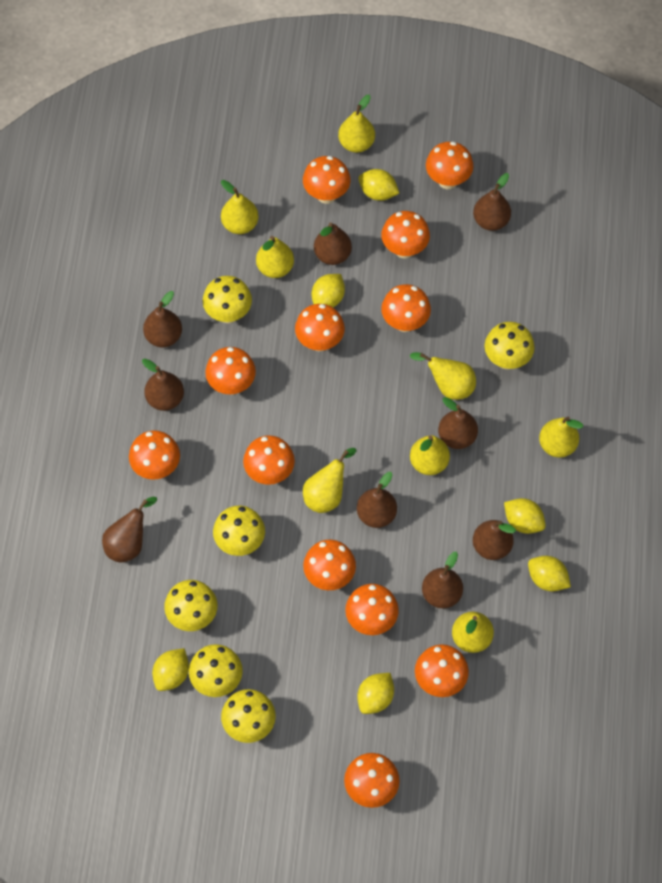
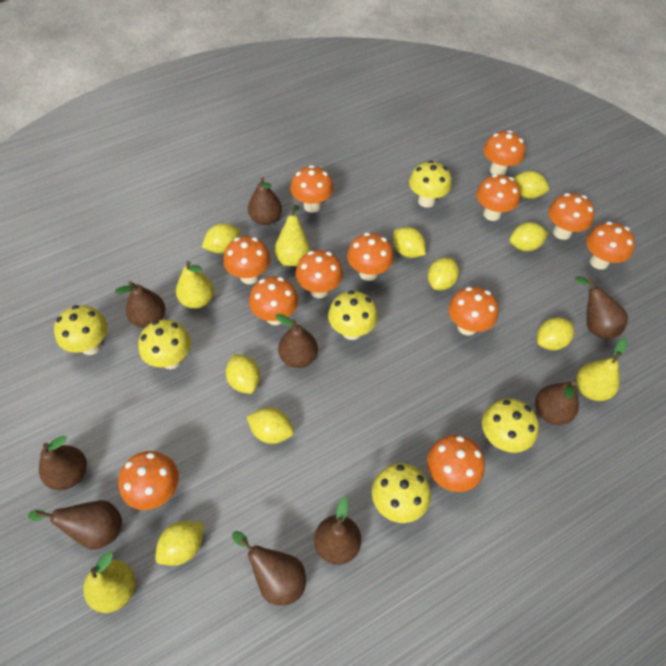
yellow lemon: 6 -> 9
yellow pear: 8 -> 4

